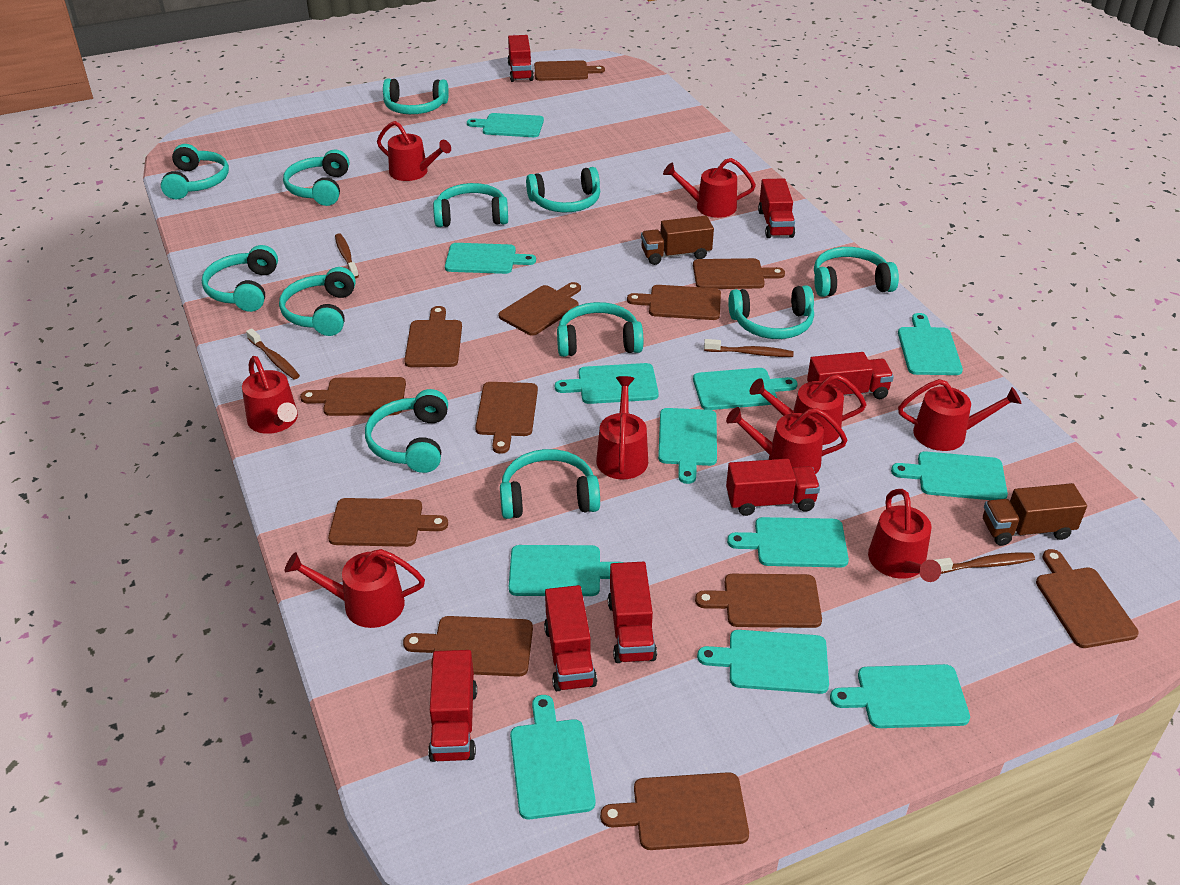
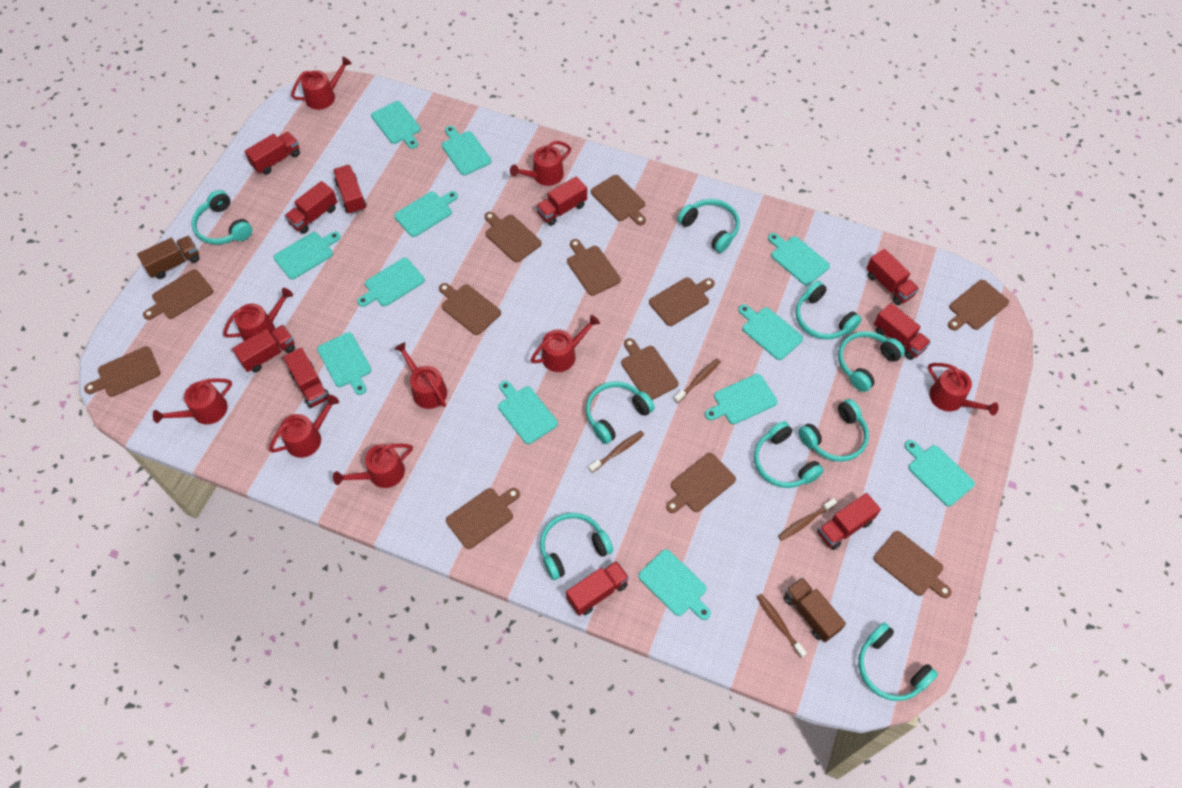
red truck: 7 -> 10
turquoise headphones: 12 -> 9

